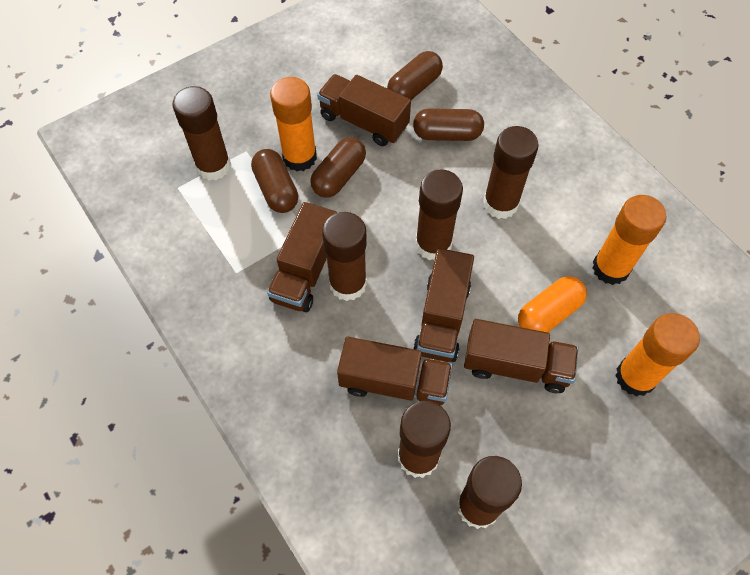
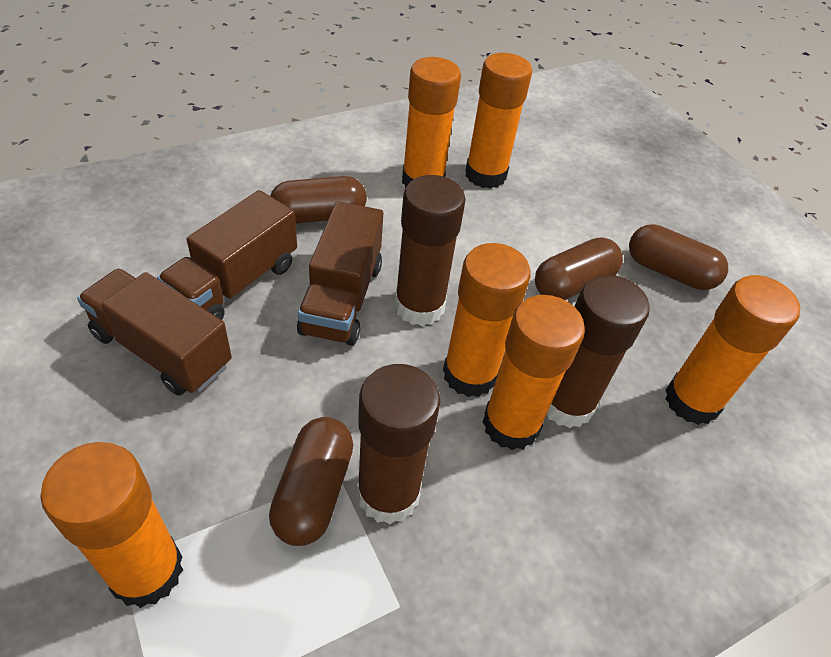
brown glue stick: 6 -> 3
brown truck: 5 -> 3
orange capsule: 1 -> 0
orange glue stick: 3 -> 6

